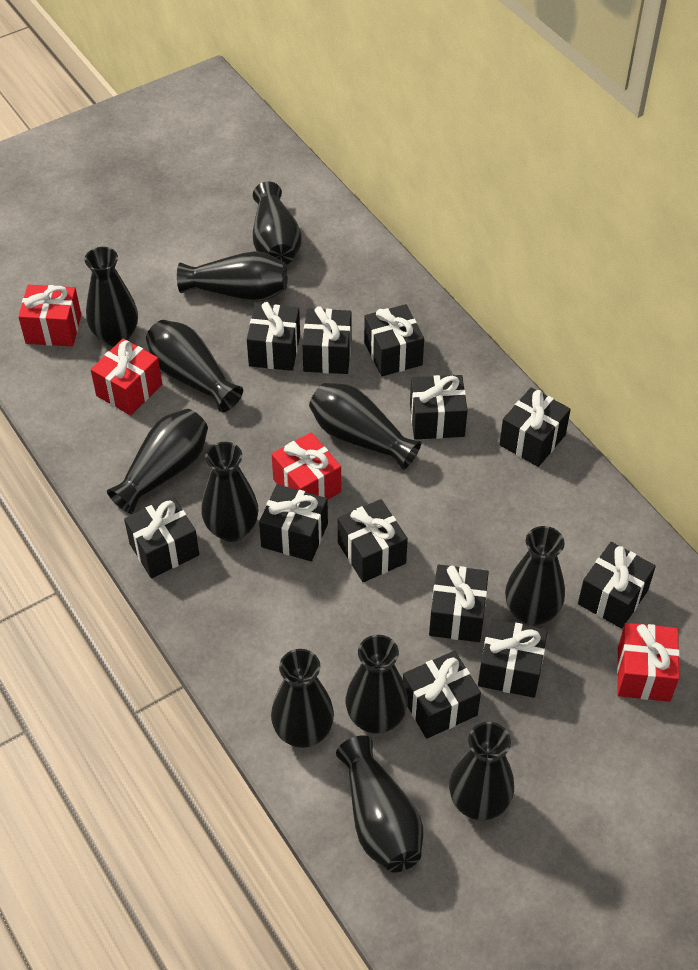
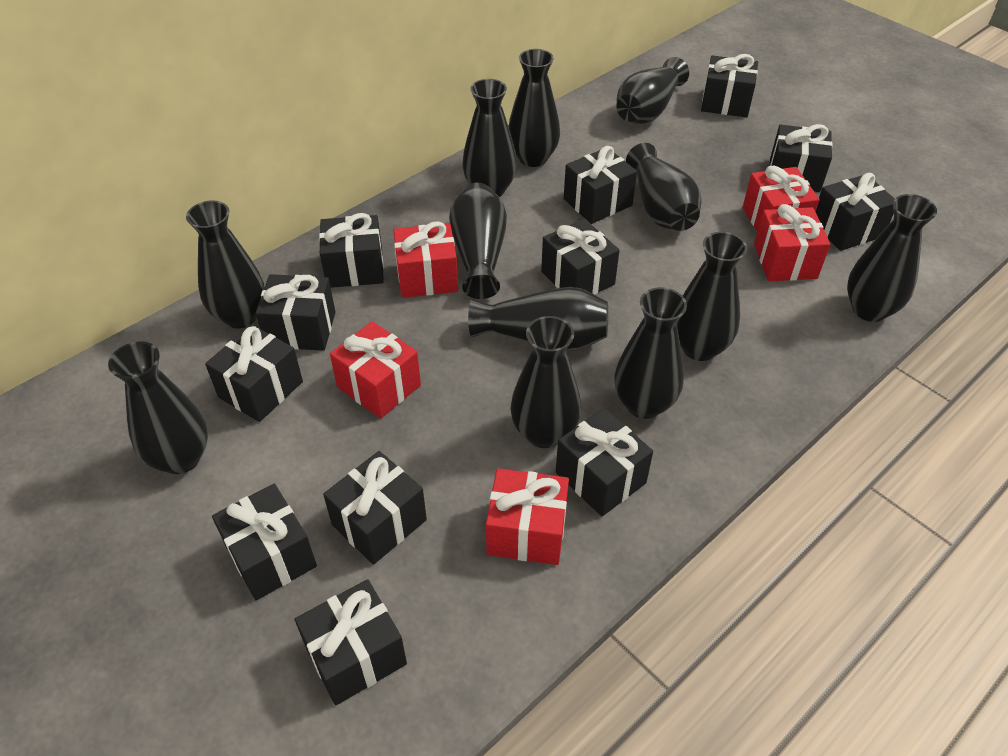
red gift: 4 -> 5

